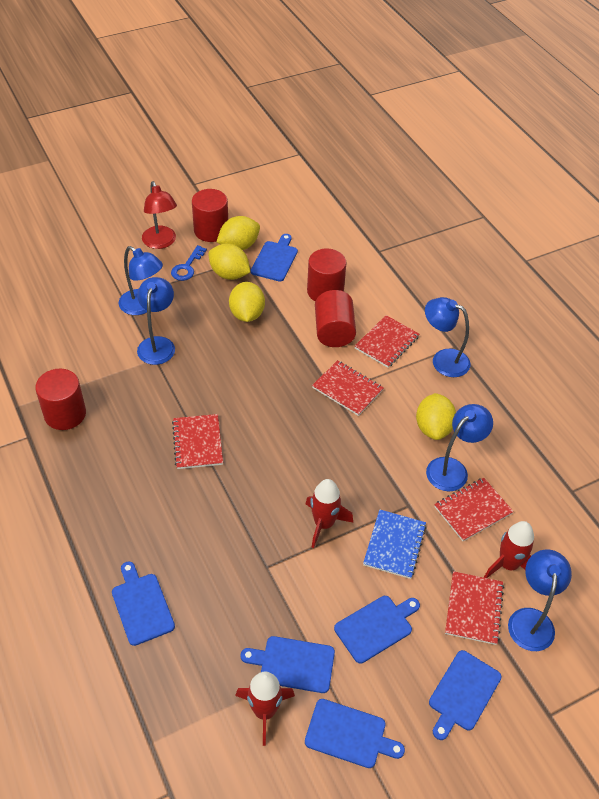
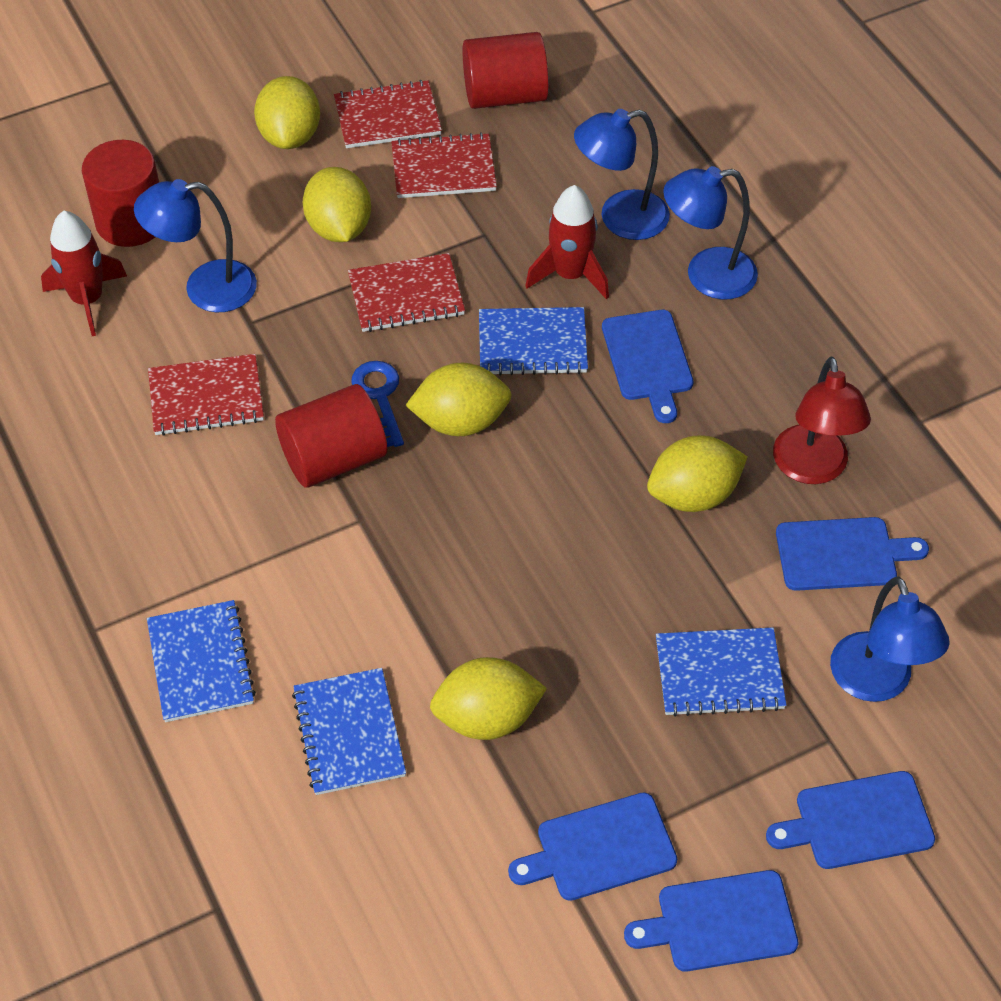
blue cutting board: 6 -> 5
blue lamp: 5 -> 4
blue notebook: 1 -> 4
red cylinder: 4 -> 3
red notebook: 5 -> 4
red rocket: 3 -> 2
yellow lemon: 4 -> 5

